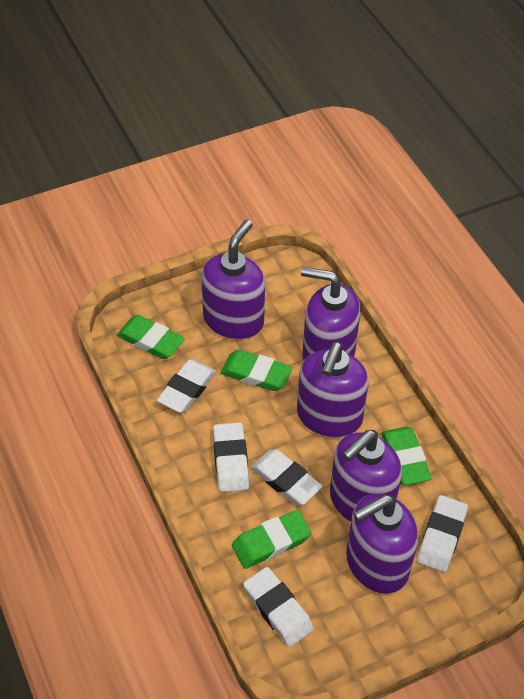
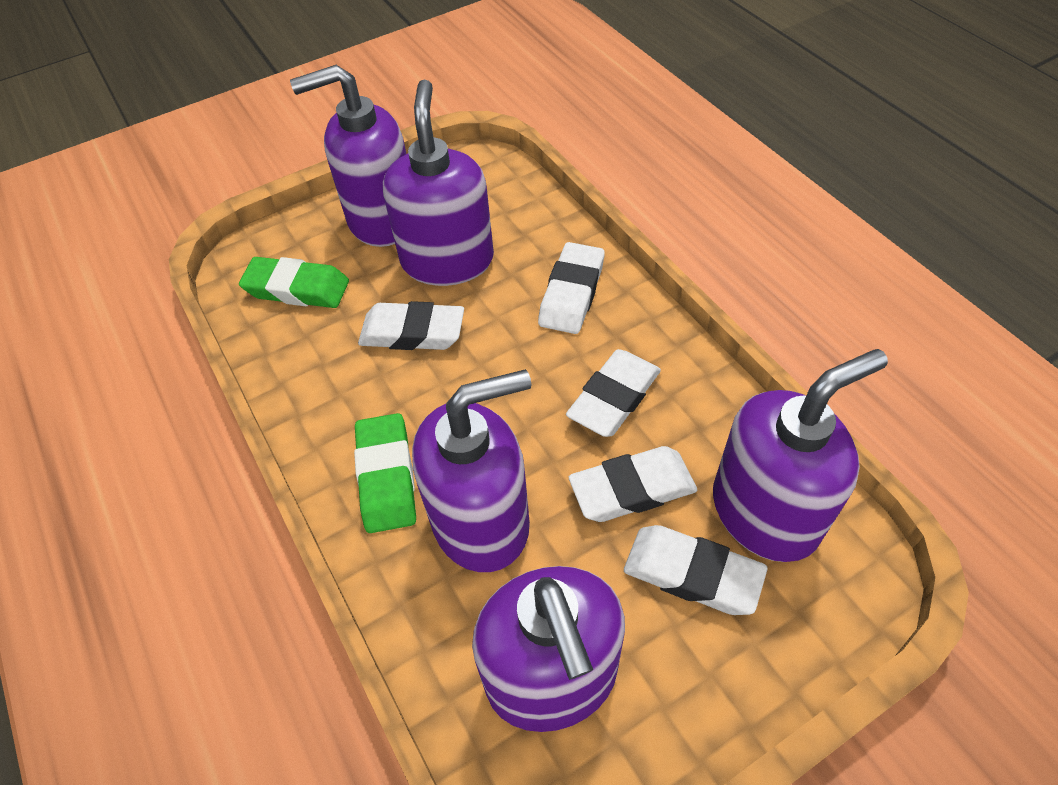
green eraser: 4 -> 2

